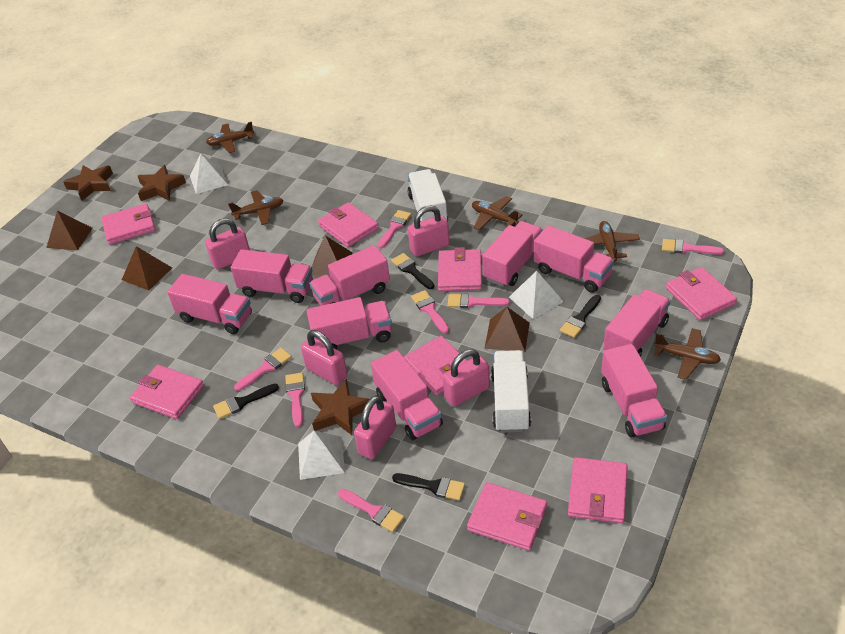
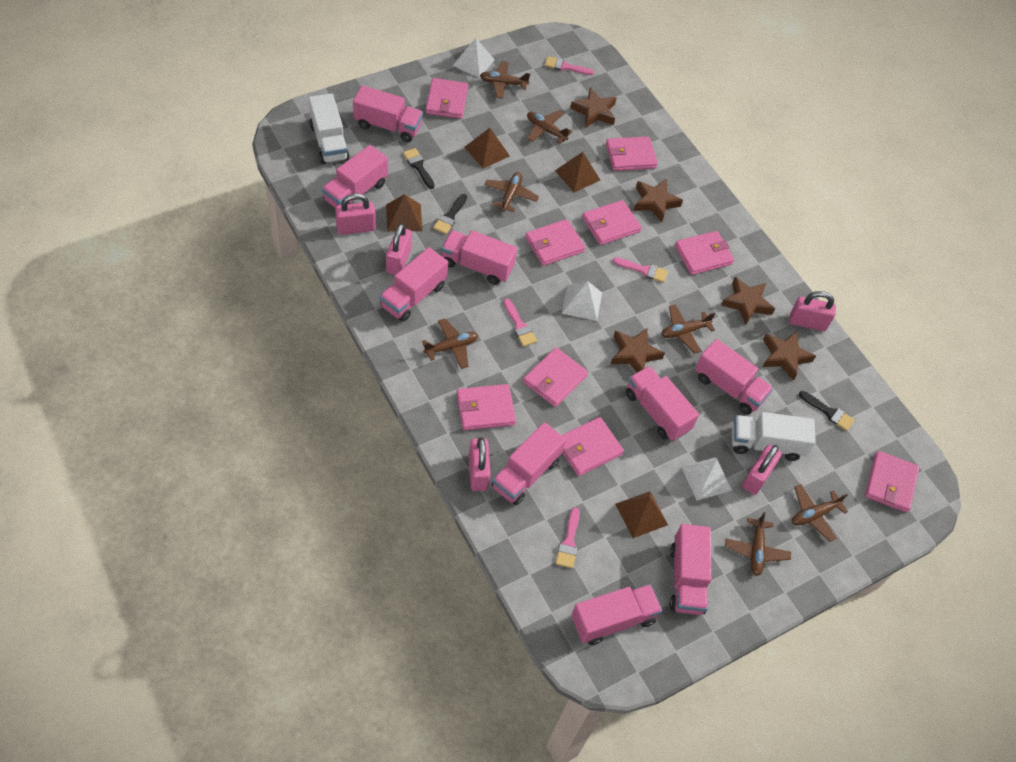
black brush: 4 -> 3
brown plane: 5 -> 7
brown star: 3 -> 5
pink brush: 7 -> 4
pink wallet: 8 -> 9

